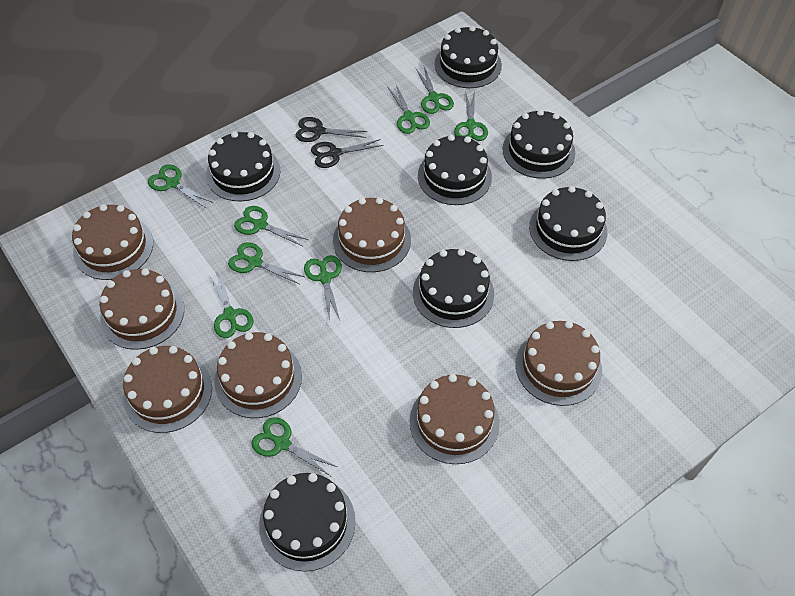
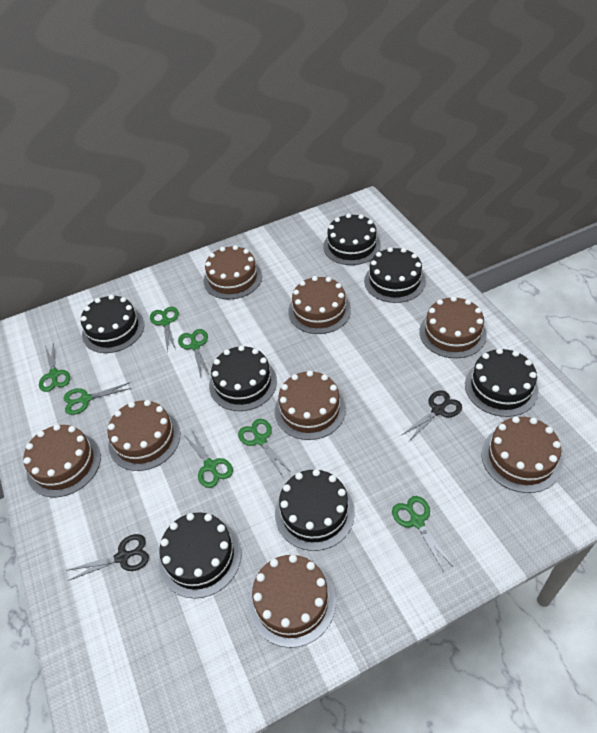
brown cake: 7 -> 8
green scissors: 9 -> 7

